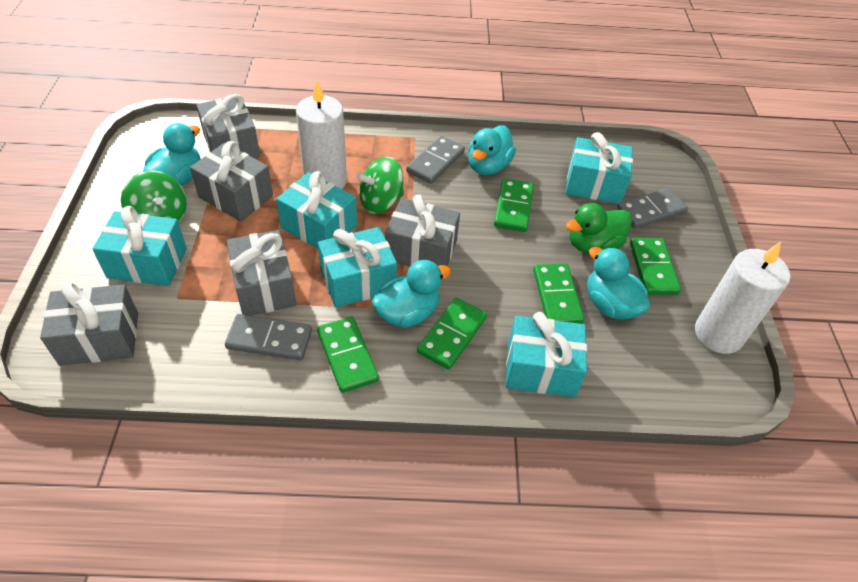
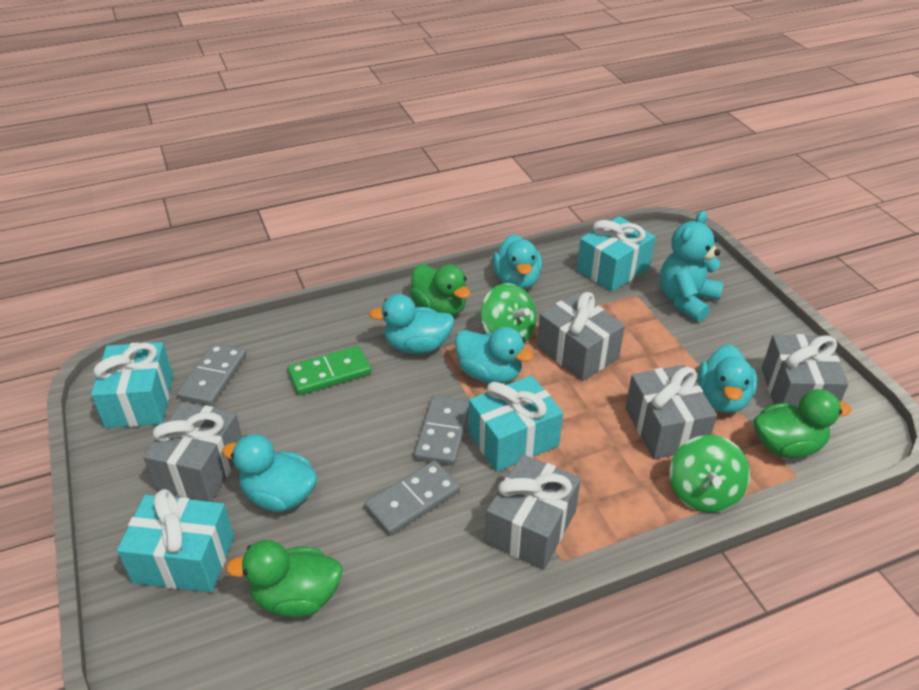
green domino: 5 -> 1
green duck: 1 -> 3
turquoise duck: 4 -> 5
turquoise gift: 5 -> 4
turquoise teddy bear: 0 -> 1
white candle: 2 -> 0

